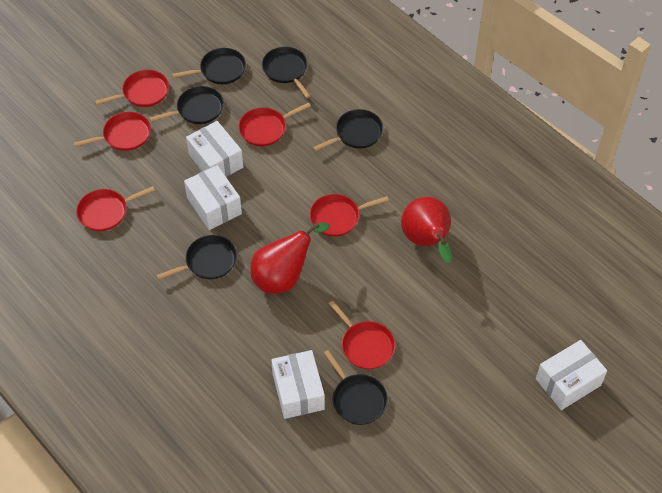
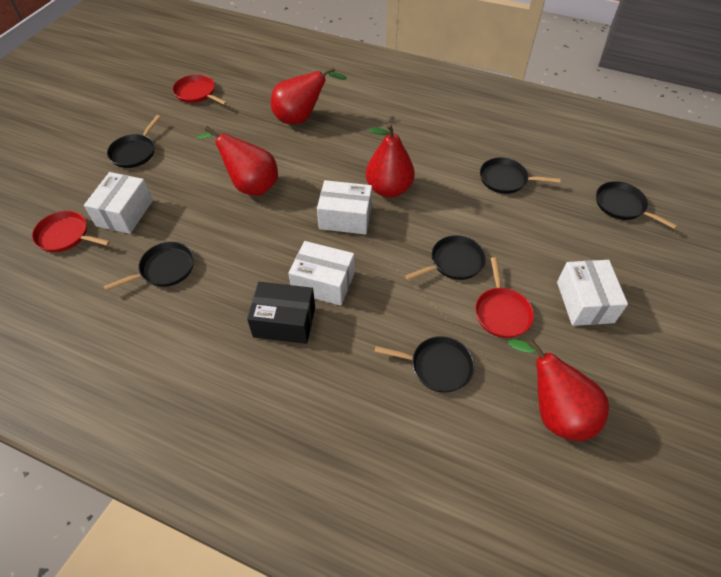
black box: 0 -> 1
red pan: 6 -> 3
red pear: 2 -> 4

